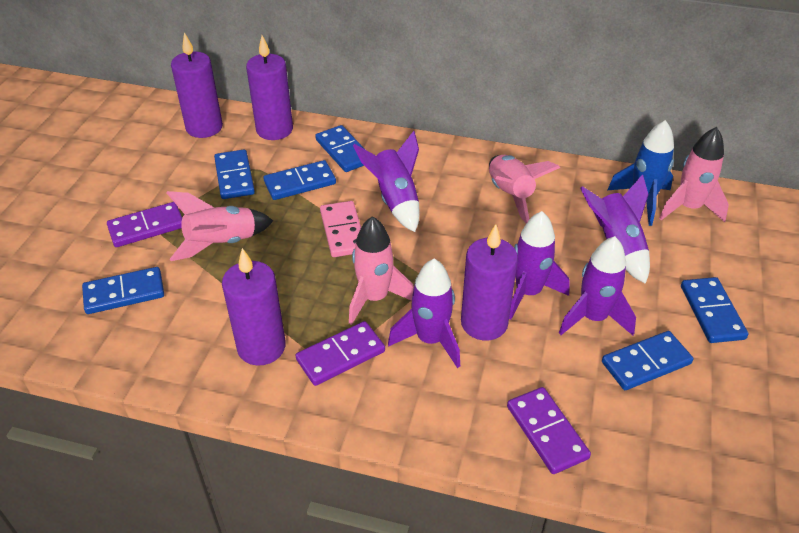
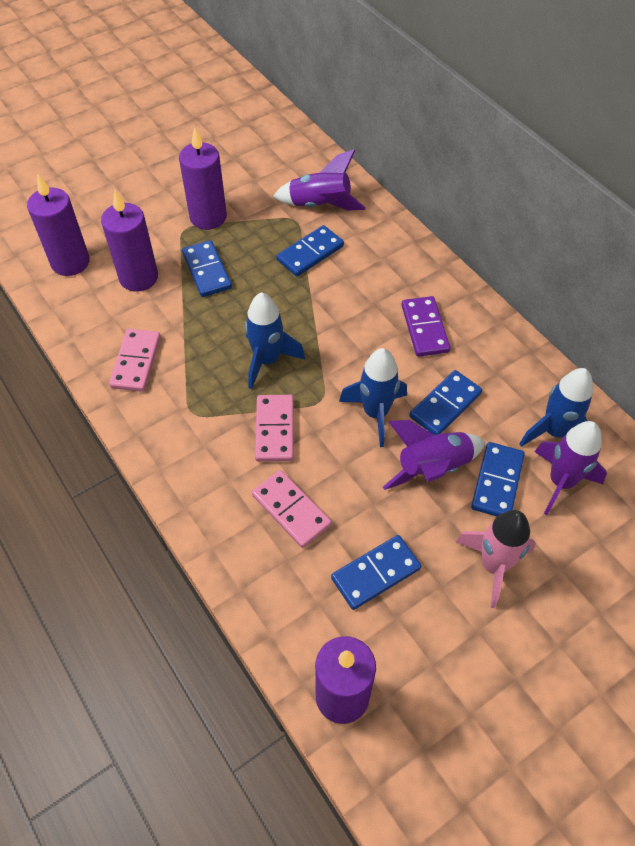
blue domino: 6 -> 5
blue rocket: 1 -> 3
pink domino: 1 -> 3
pink rocket: 4 -> 1
purple domino: 3 -> 1
purple rocket: 5 -> 3

